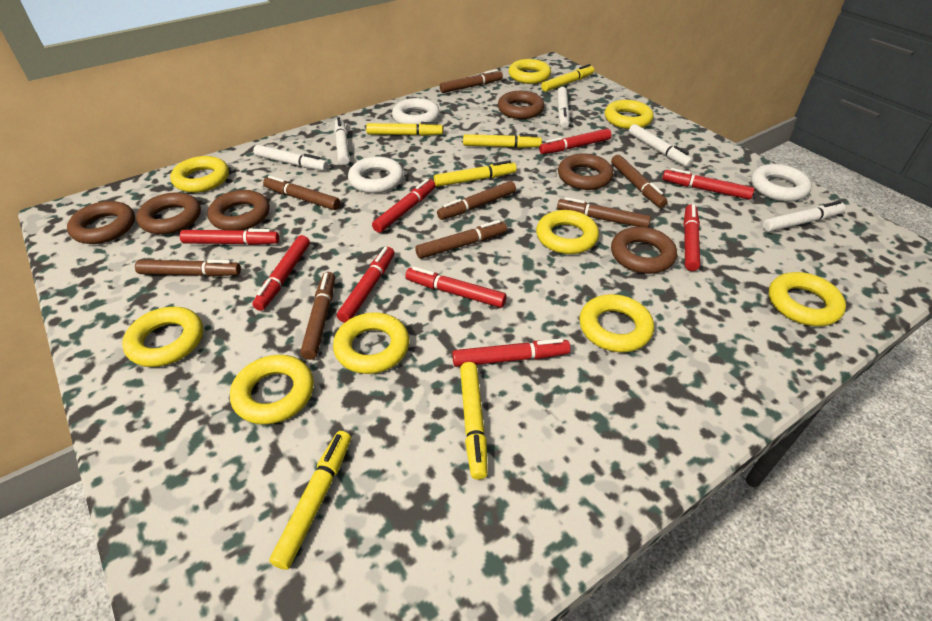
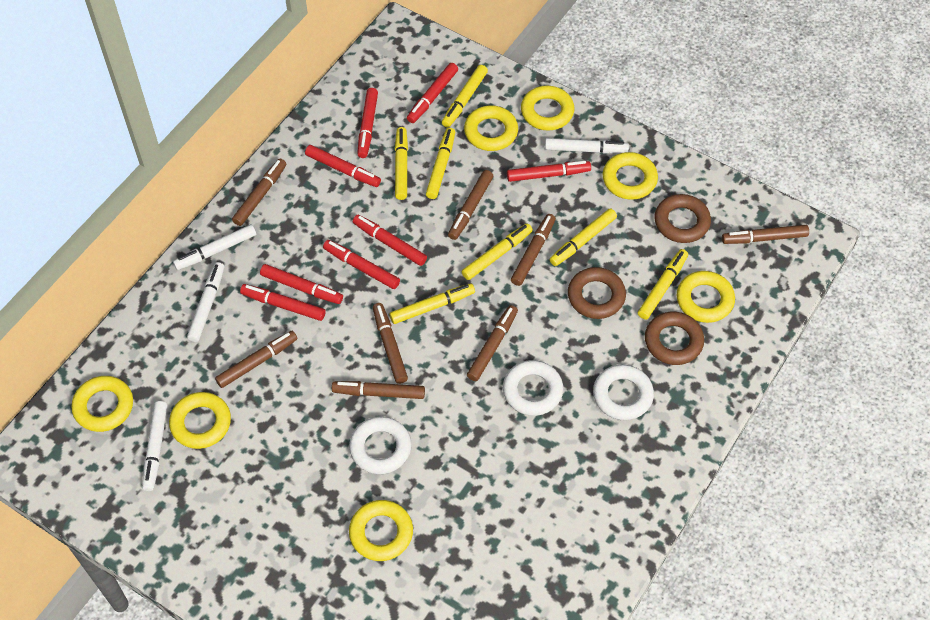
brown ring: 6 -> 3
red marker: 9 -> 8
white marker: 5 -> 4
yellow marker: 6 -> 7
yellow ring: 9 -> 7

